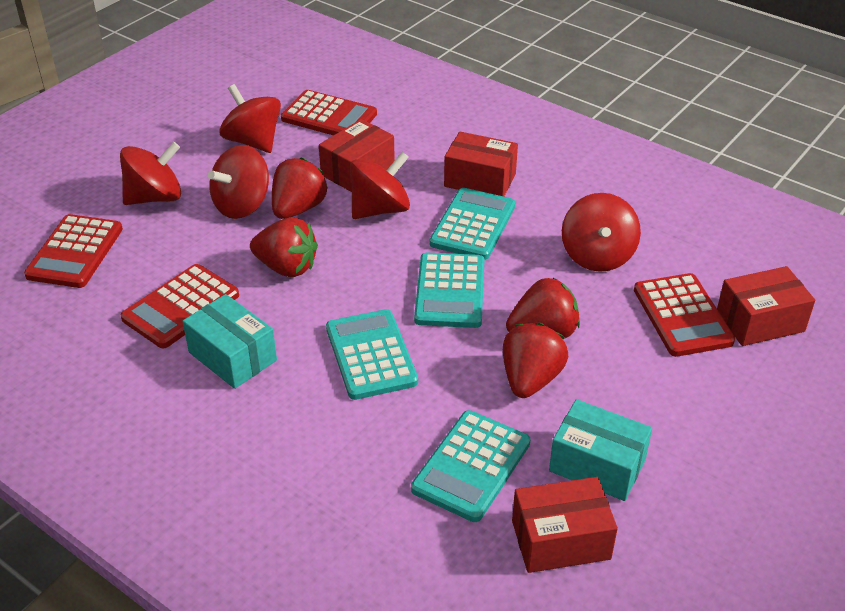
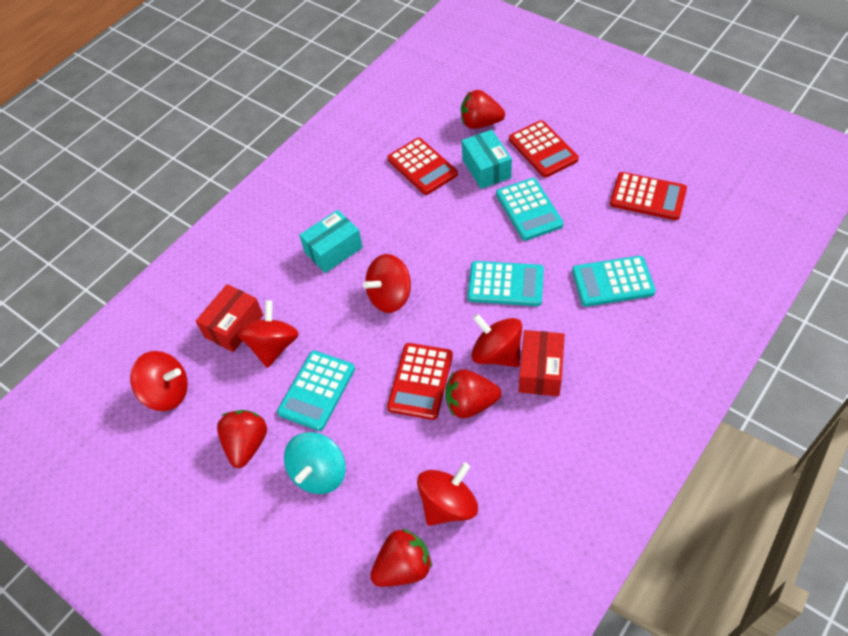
red box: 4 -> 2
turquoise spinning top: 0 -> 1

